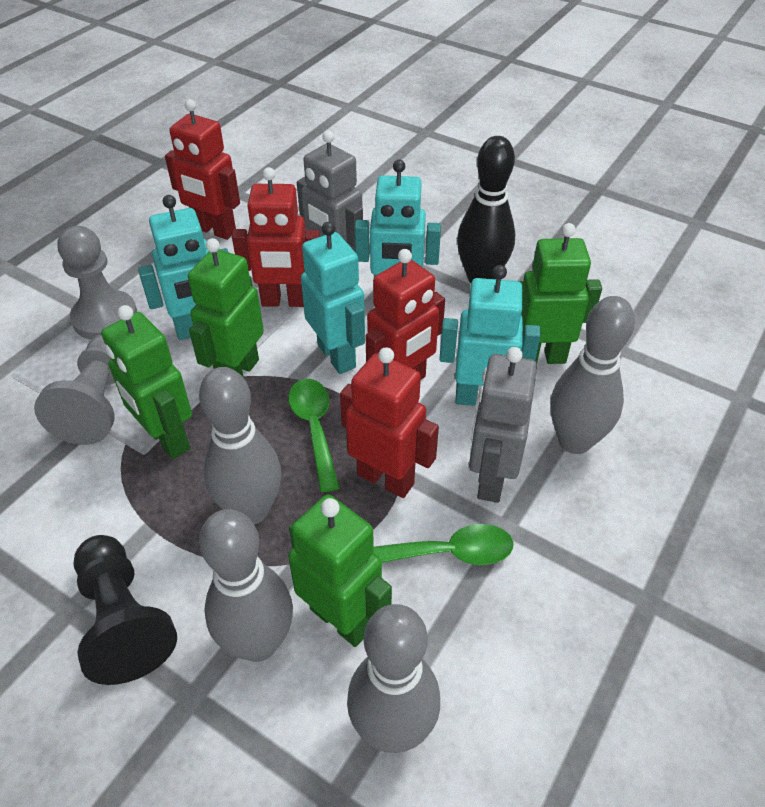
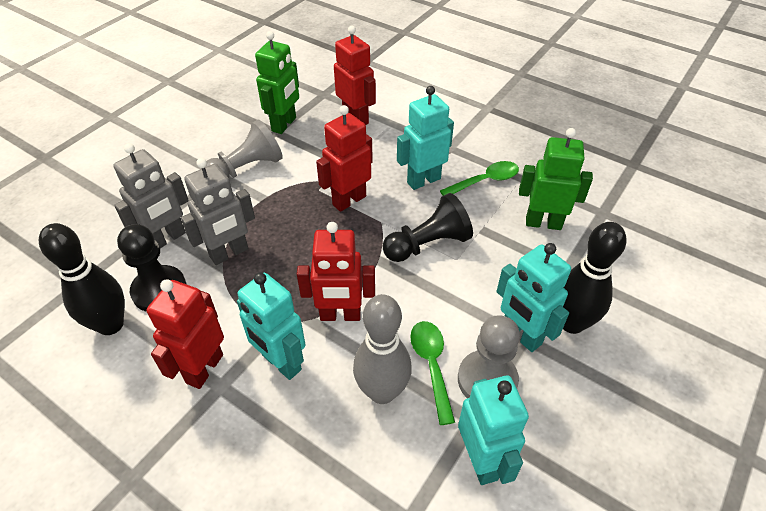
black bowling pin: 1 -> 2
black pawn: 1 -> 2
green robot: 4 -> 2
grey bowling pin: 4 -> 1

